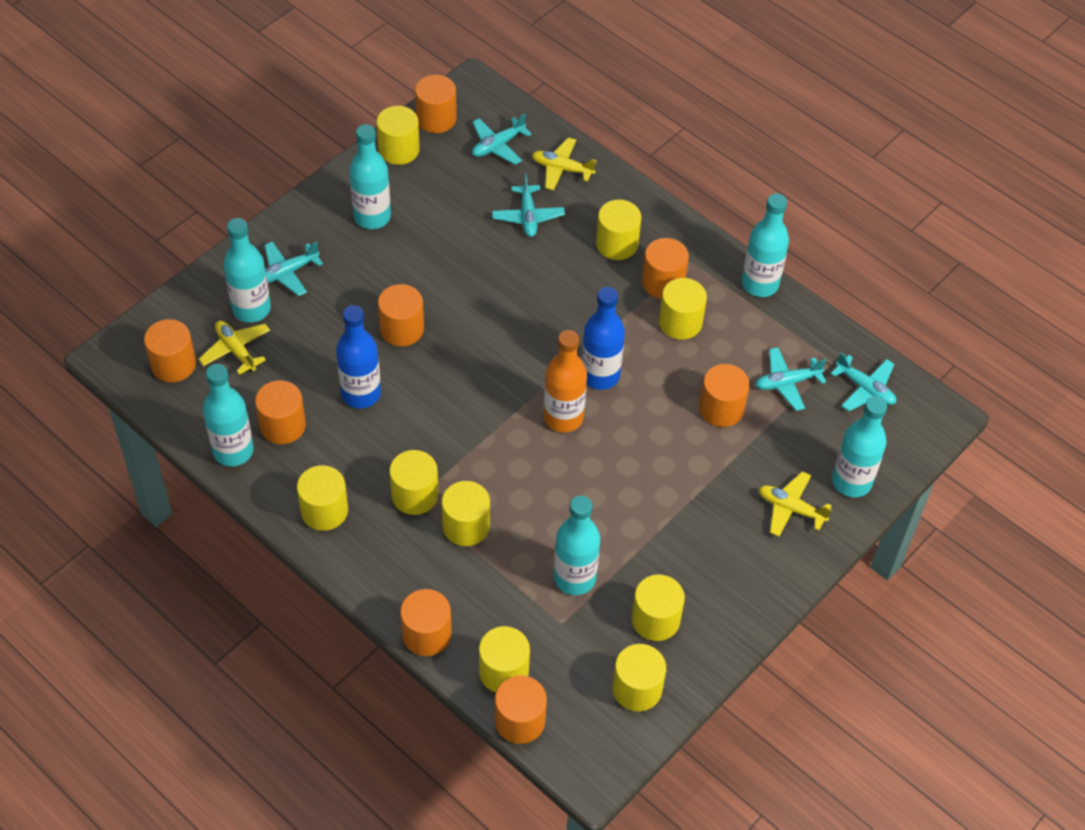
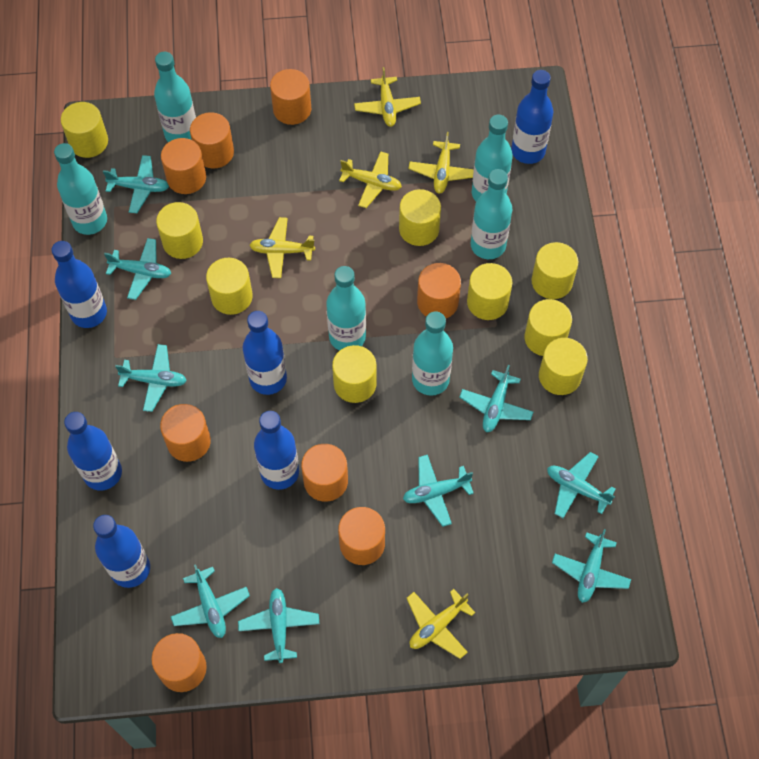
blue bottle: 2 -> 6
orange bottle: 1 -> 0
turquoise plane: 5 -> 9
yellow plane: 3 -> 5

